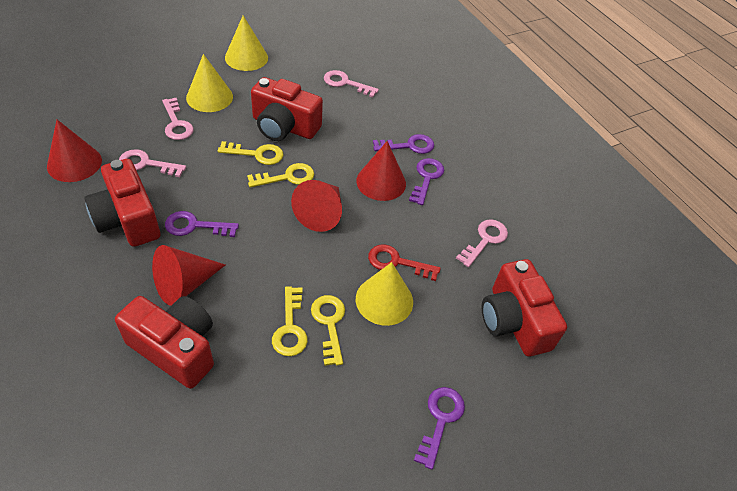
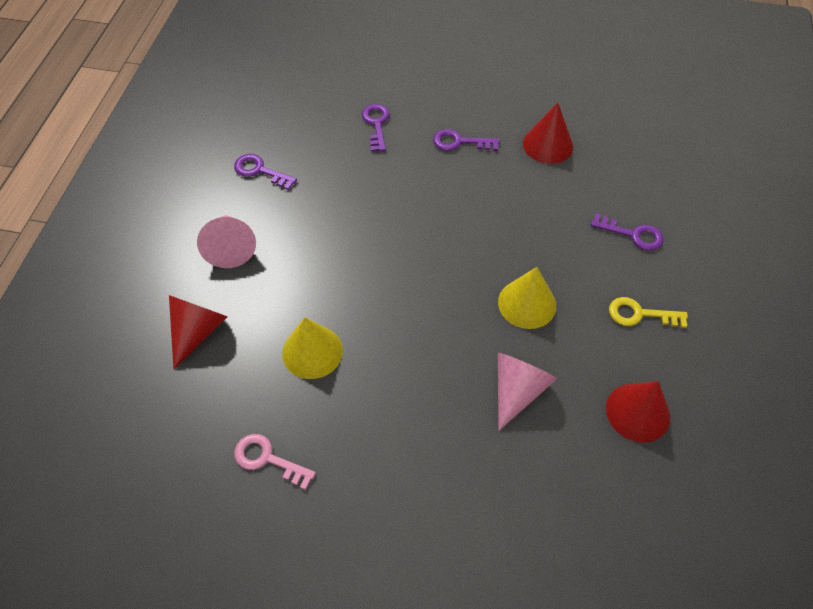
pink cone: 0 -> 2
pink key: 4 -> 1
red camera: 4 -> 0
red cone: 4 -> 3
red key: 1 -> 0
yellow cone: 3 -> 2
yellow key: 4 -> 1

